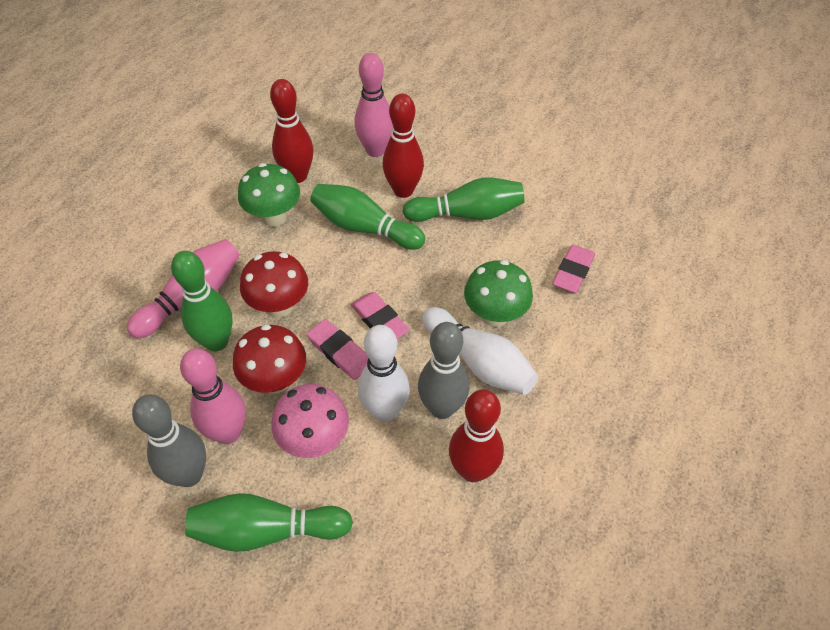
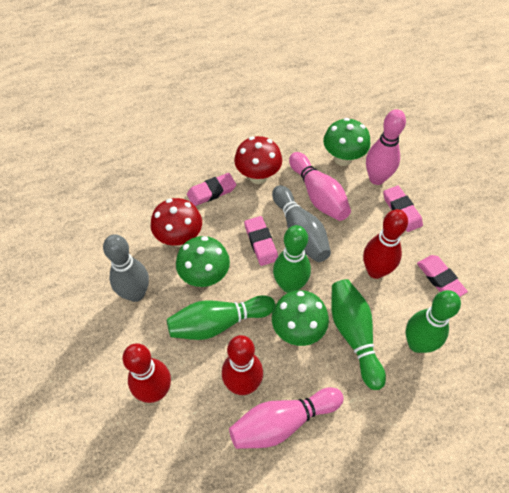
green mushroom: 2 -> 3
pink eraser: 3 -> 4
pink mushroom: 1 -> 0
white bowling pin: 2 -> 0

